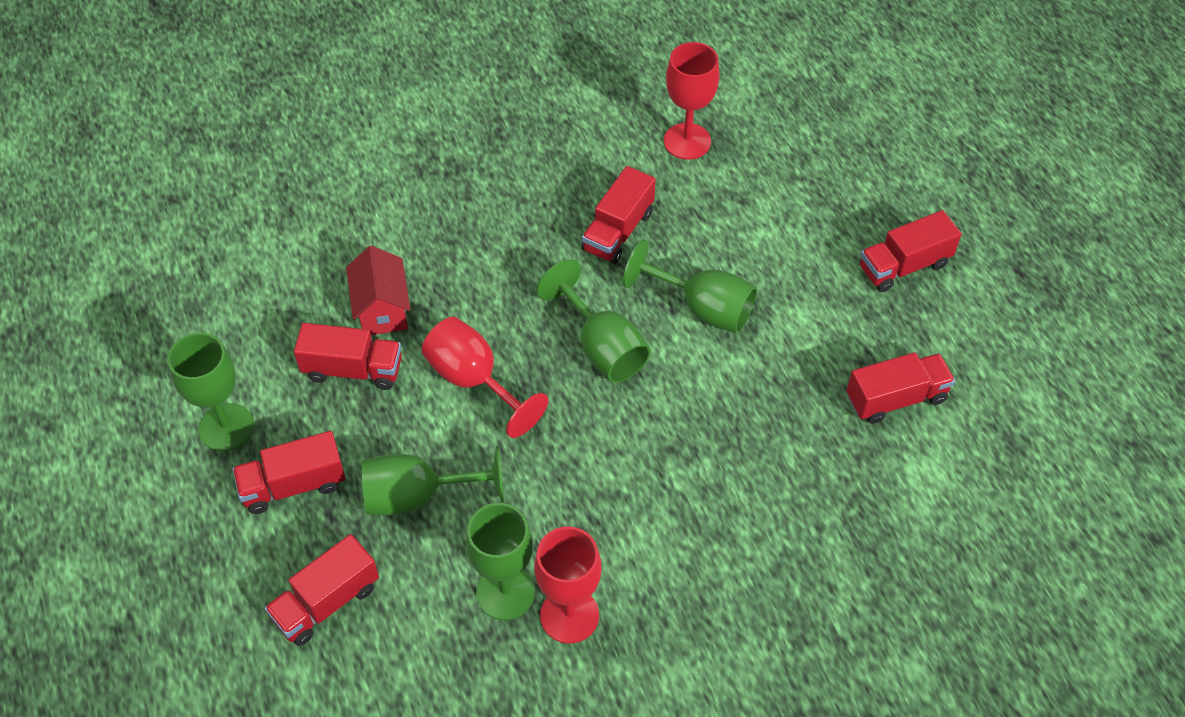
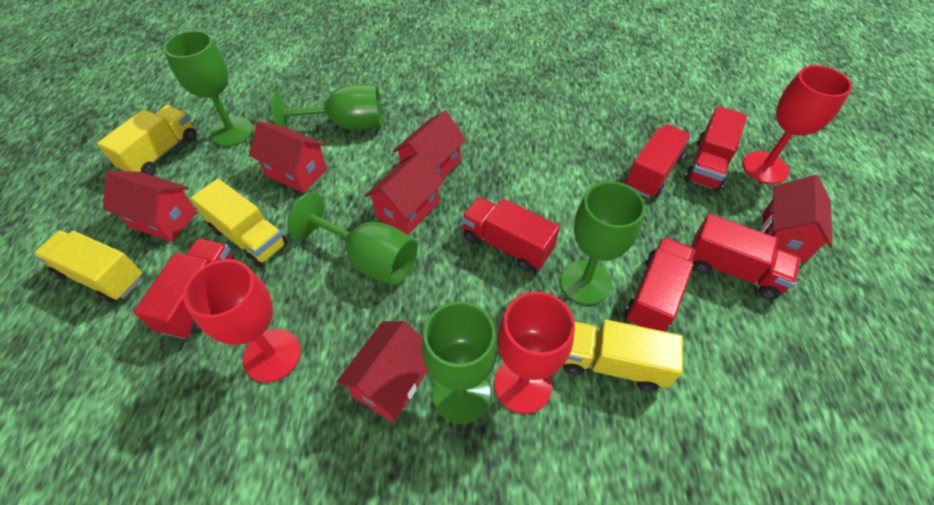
red house: 1 -> 6
yellow truck: 0 -> 4

